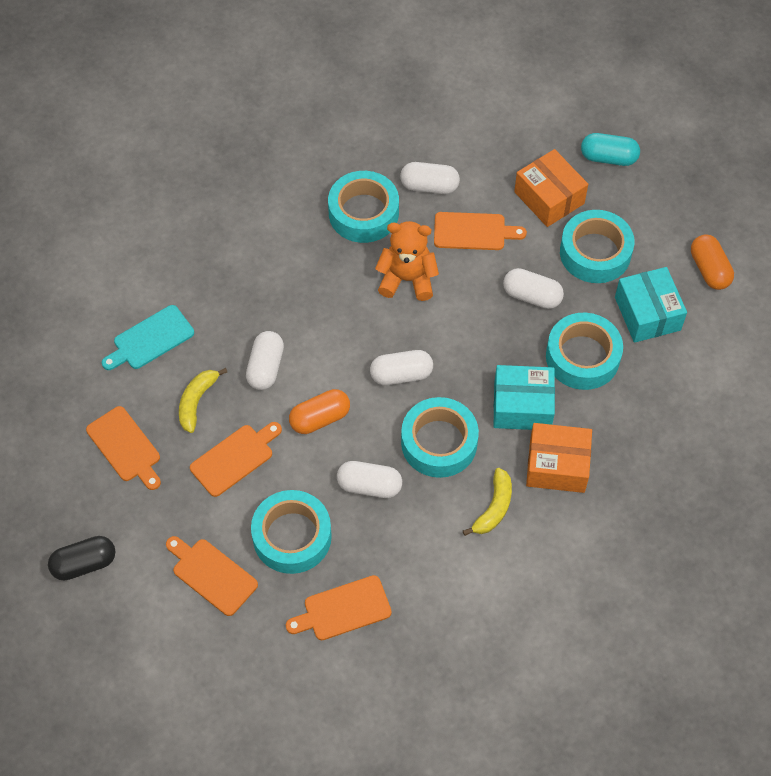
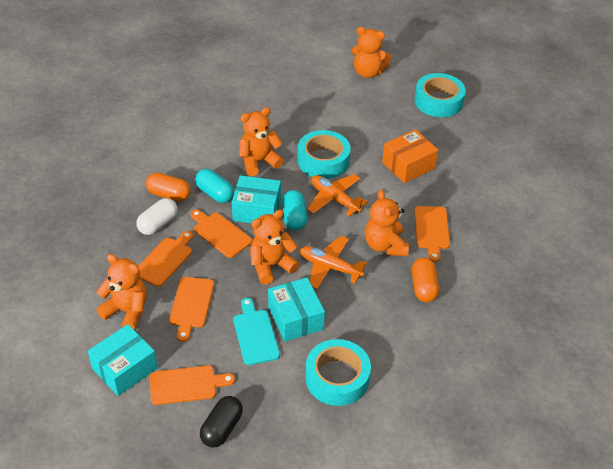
orange box: 2 -> 1
orange plane: 0 -> 2
orange teddy bear: 1 -> 5
turquoise box: 2 -> 3
turquoise capsule: 1 -> 2
turquoise tape: 5 -> 3
white capsule: 5 -> 1
yellow banana: 2 -> 0

